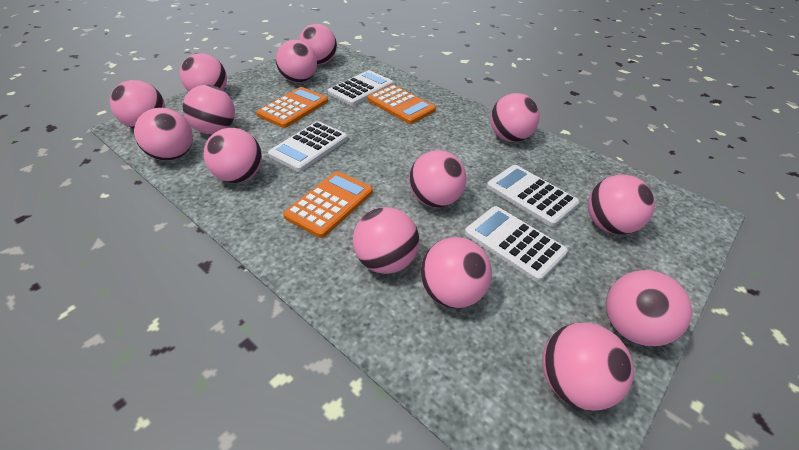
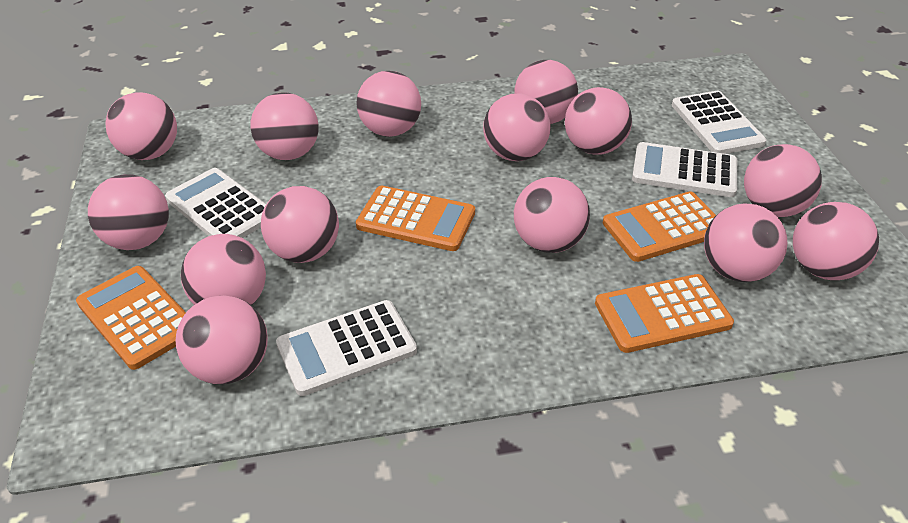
orange calculator: 3 -> 4

